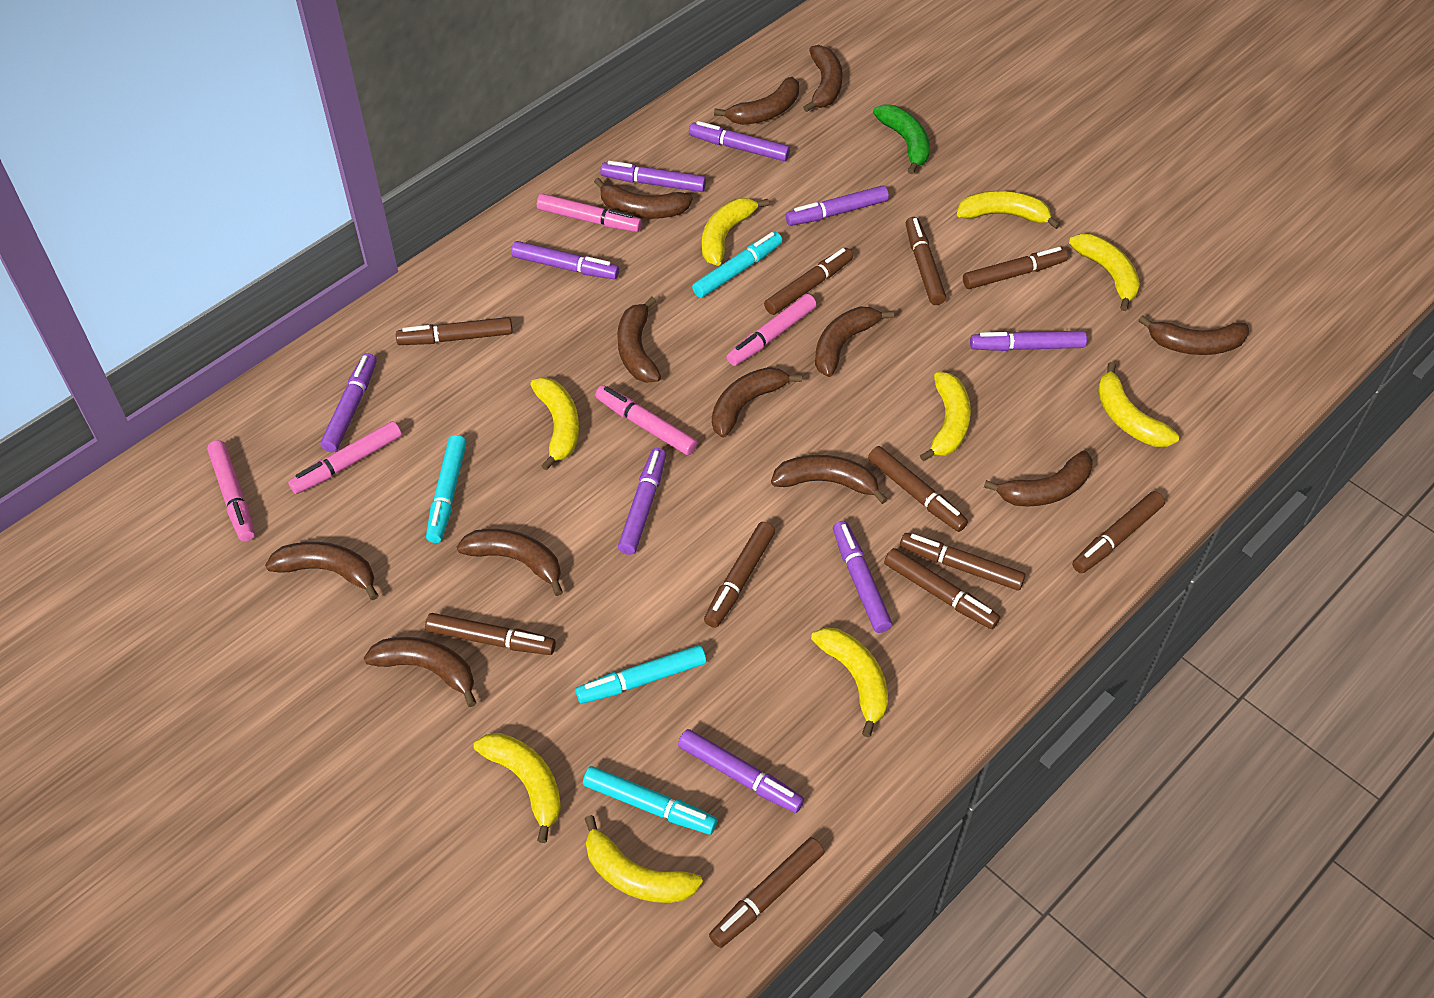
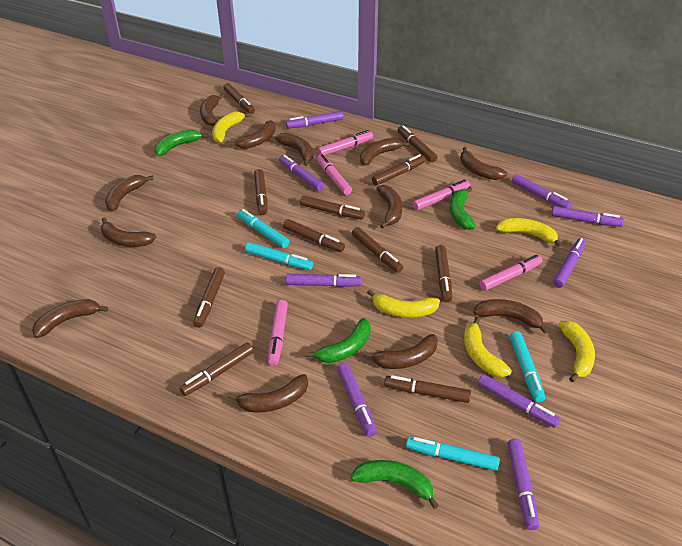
green banana: 1 -> 4
yellow banana: 9 -> 5

